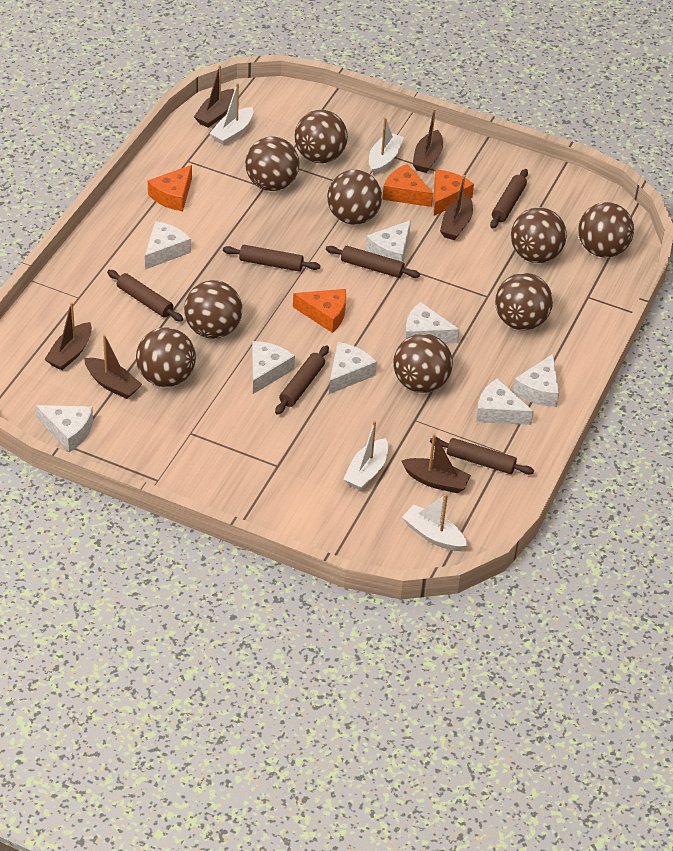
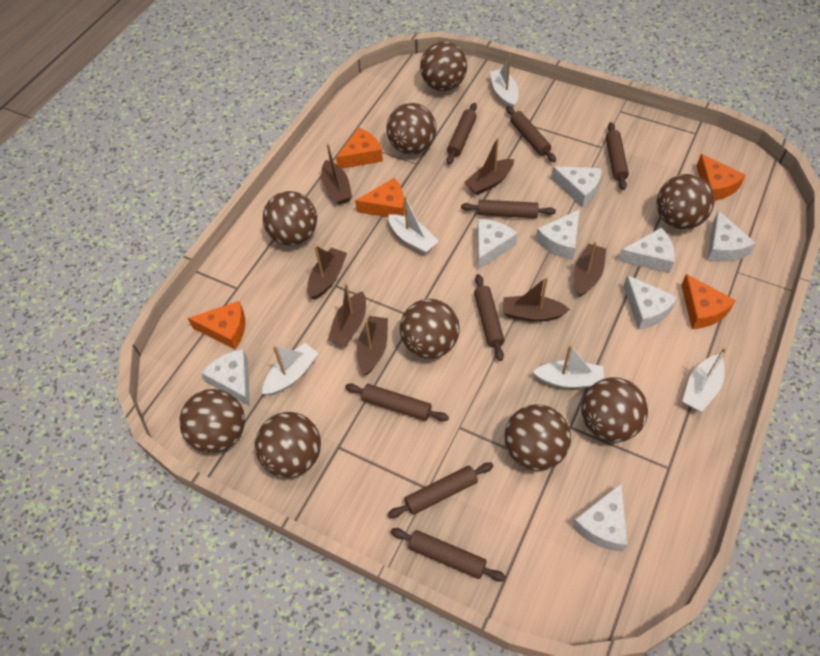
brown boat: 6 -> 7
brown rolling pin: 6 -> 8
orange cheese: 4 -> 5
white boat: 4 -> 5

